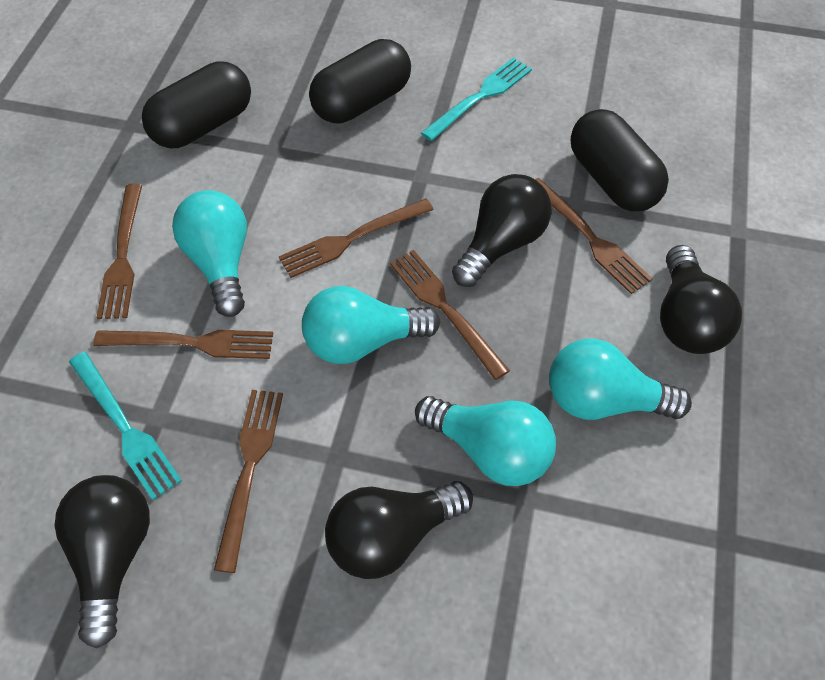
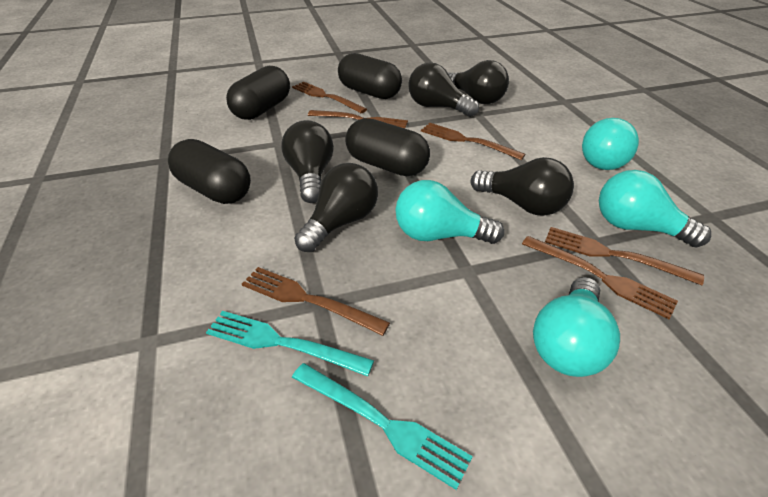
black capsule: 3 -> 4
black light bulb: 4 -> 5

